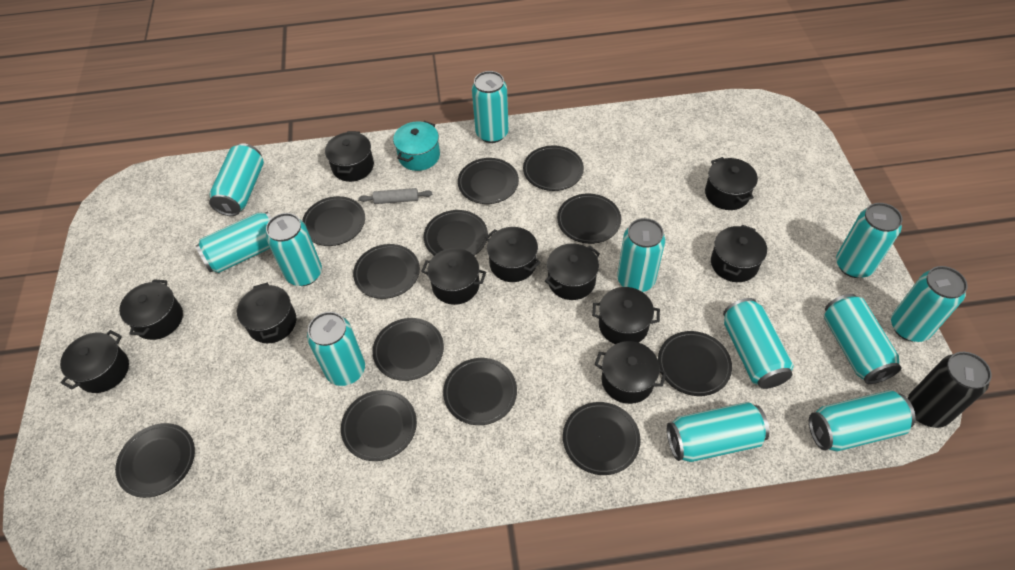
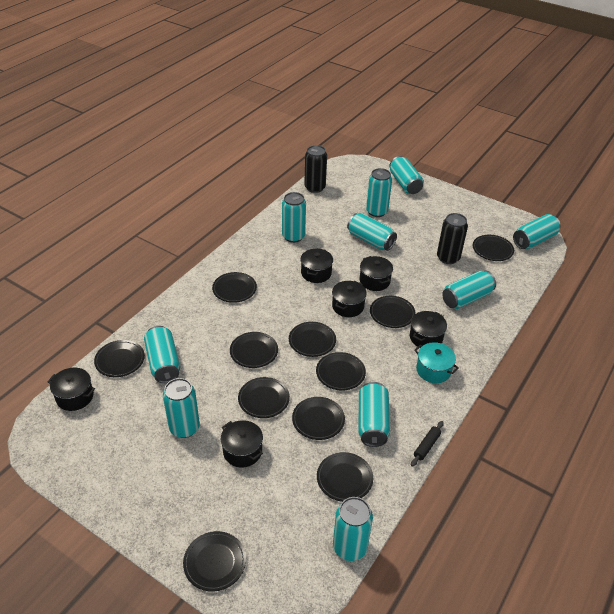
black can: 1 -> 2
black plate: 12 -> 11
black pot: 11 -> 6
black rolling pin: 0 -> 1
grey rolling pin: 1 -> 0
turquoise can: 12 -> 10

